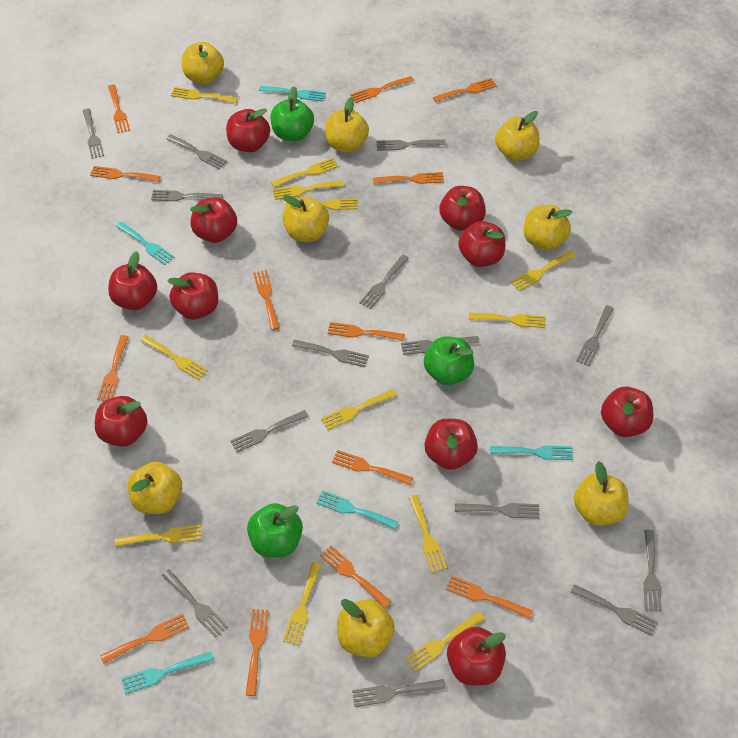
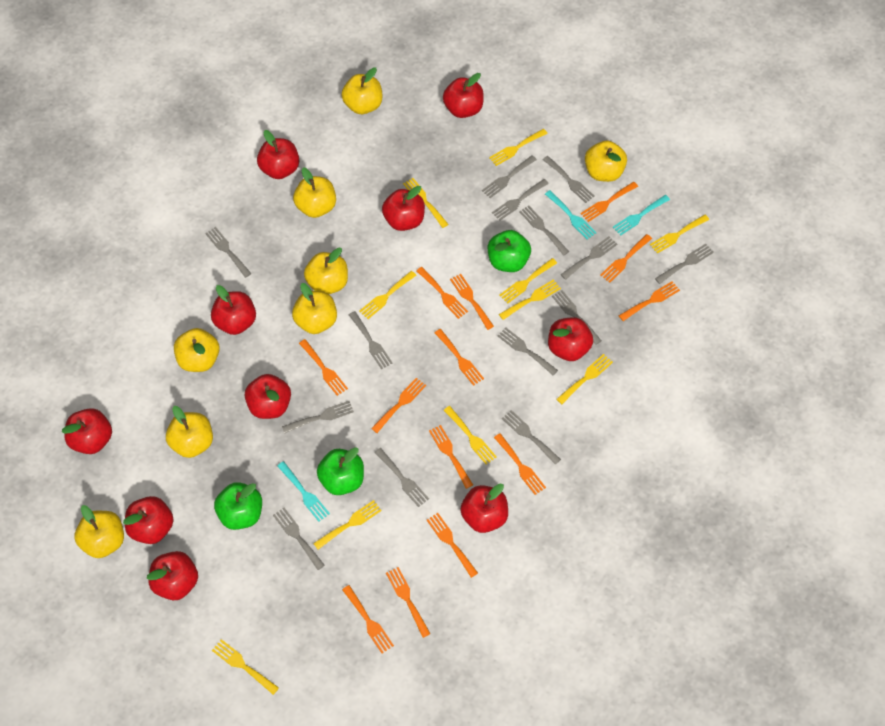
turquoise fork: 5 -> 3
yellow fork: 12 -> 10

